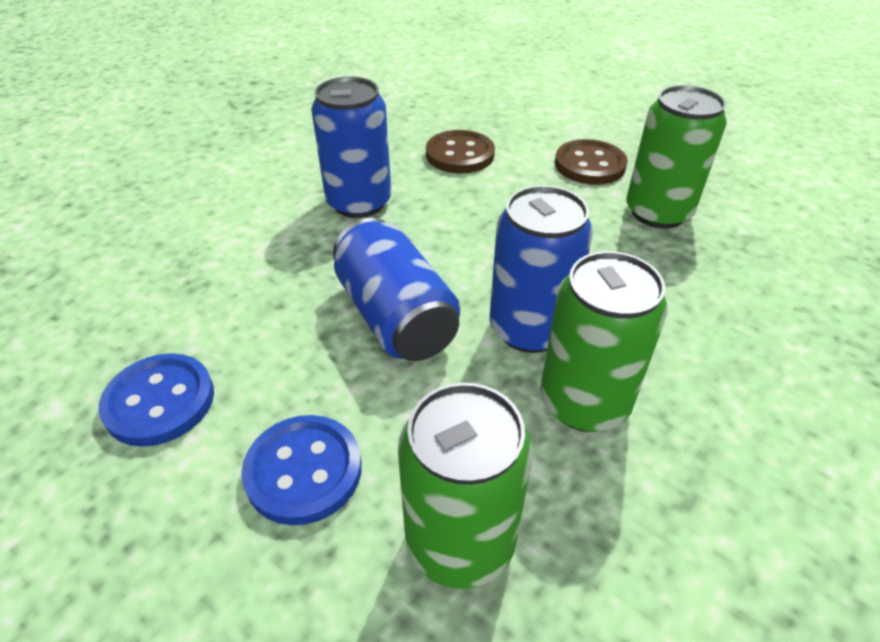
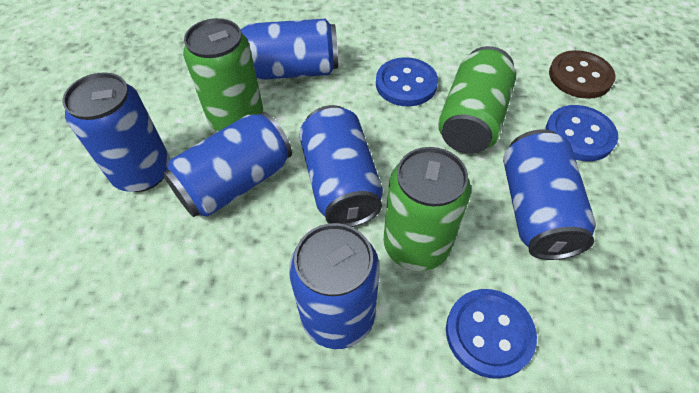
blue button: 2 -> 3
blue can: 3 -> 6
brown button: 2 -> 1

